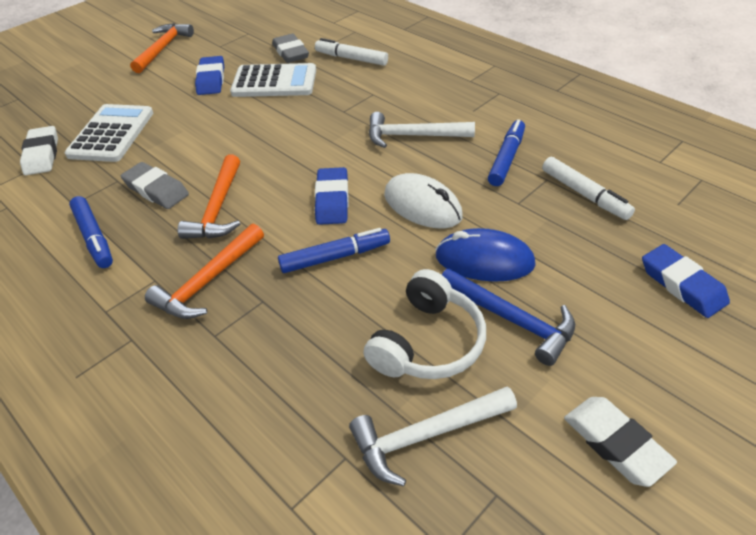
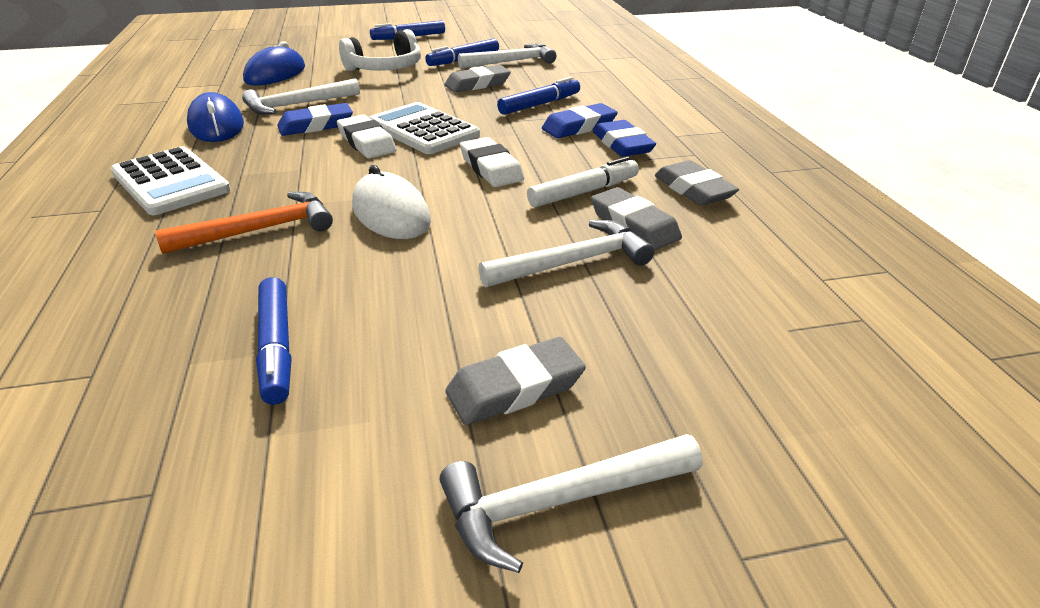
blue hammer: 1 -> 0
blue marker: 3 -> 4
blue mouse: 1 -> 2
grey eraser: 2 -> 4
orange hammer: 3 -> 1
white hammer: 2 -> 4
white marker: 2 -> 1

